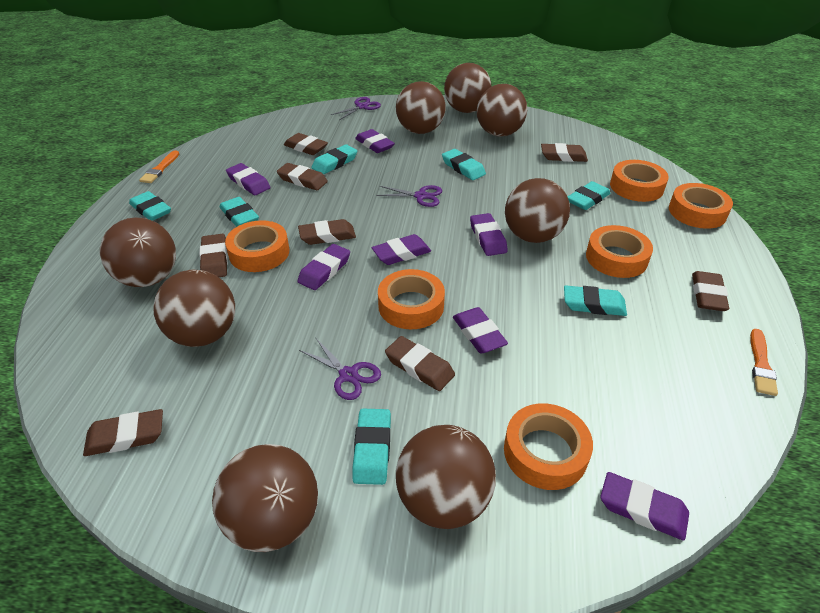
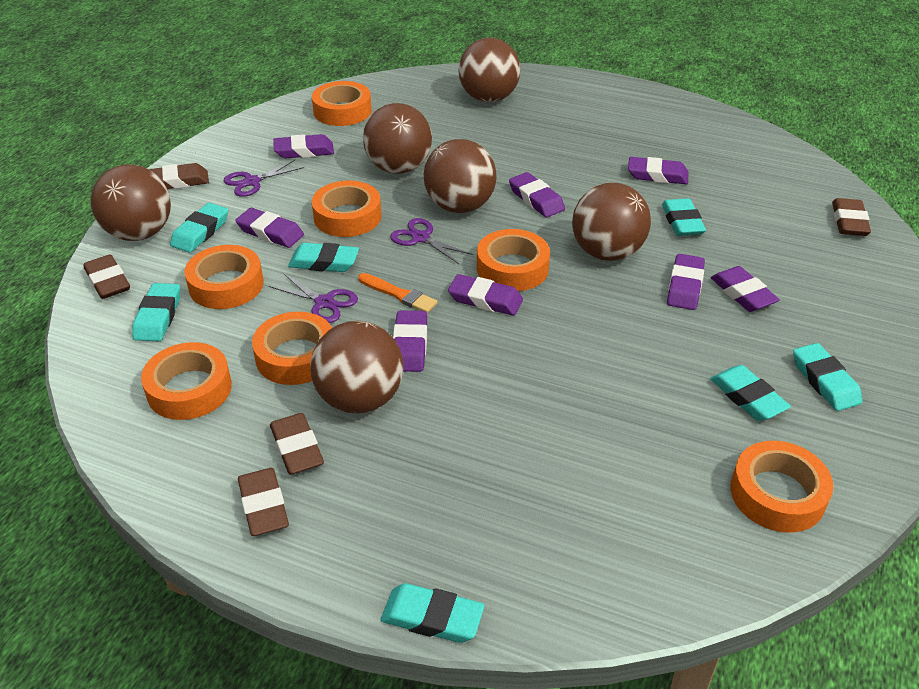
brown ball: 8 -> 6
brown eraser: 8 -> 5
orange brush: 2 -> 1
orange tape: 6 -> 7
purple eraser: 7 -> 8

